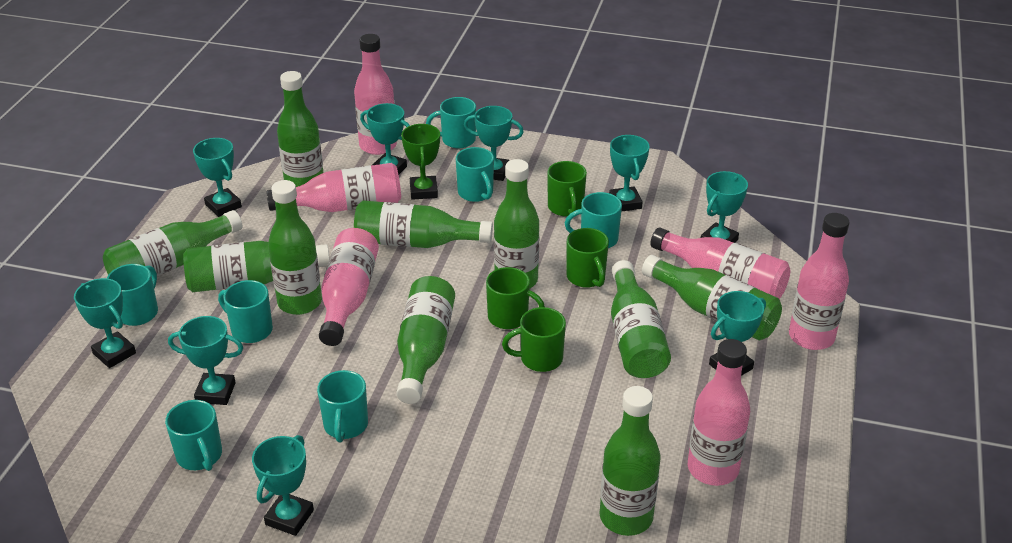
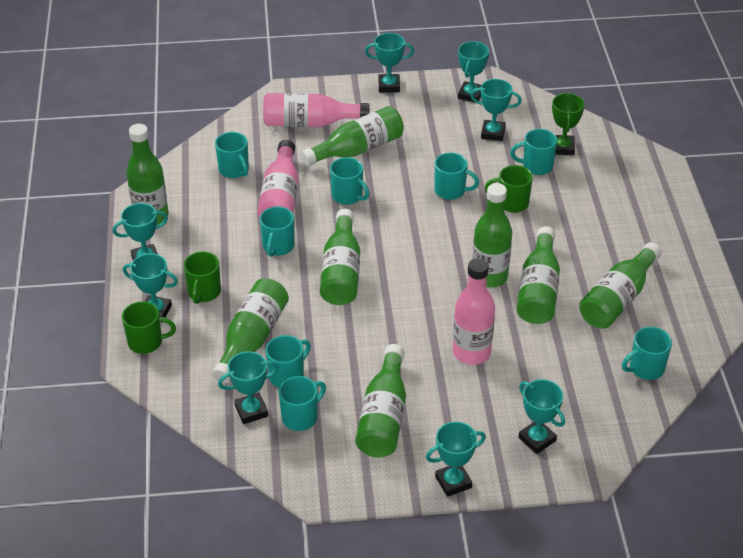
green bottle: 10 -> 8
green mug: 4 -> 3
pink bottle: 6 -> 3
turquoise mug: 7 -> 8
turquoise trophy: 9 -> 8

